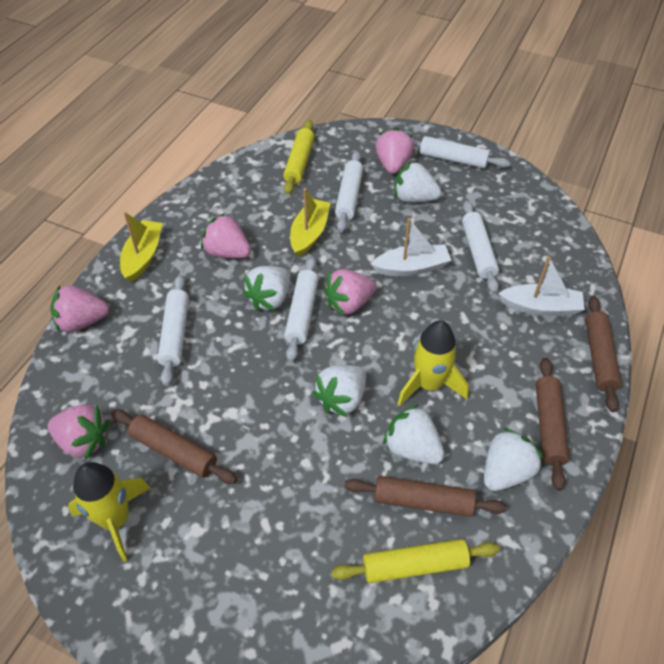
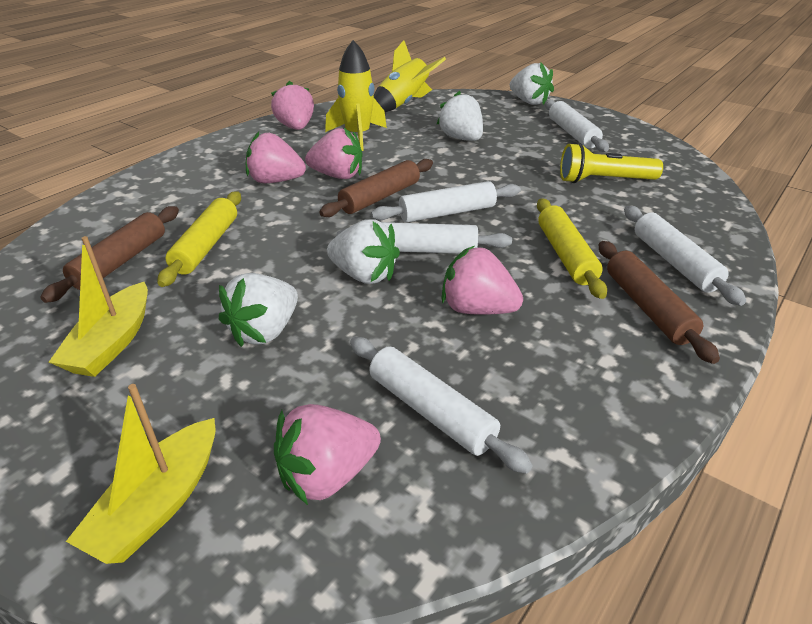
brown rolling pin: 4 -> 3
white boat: 2 -> 0
white strawberry: 5 -> 4
yellow flashlight: 0 -> 1

